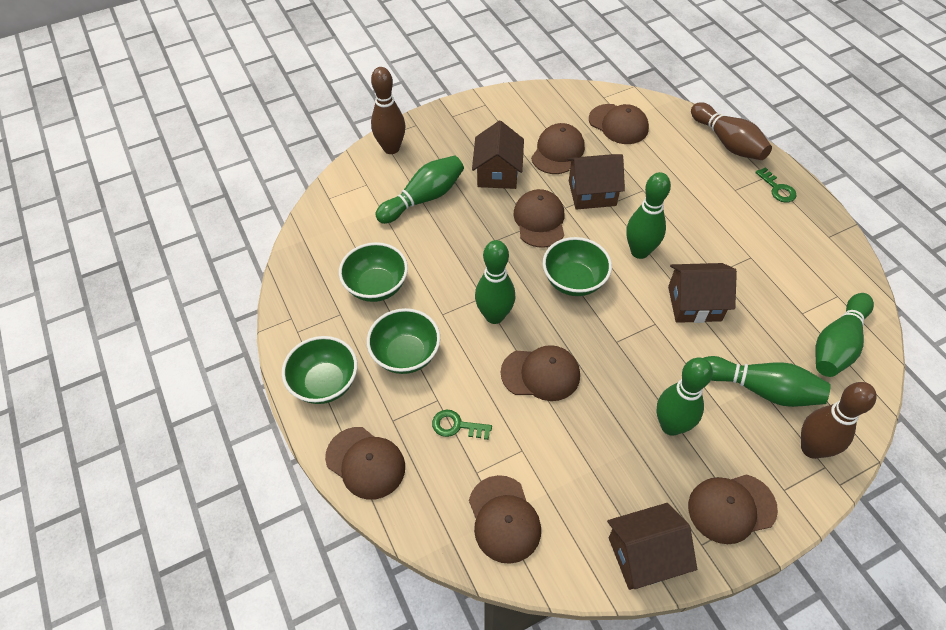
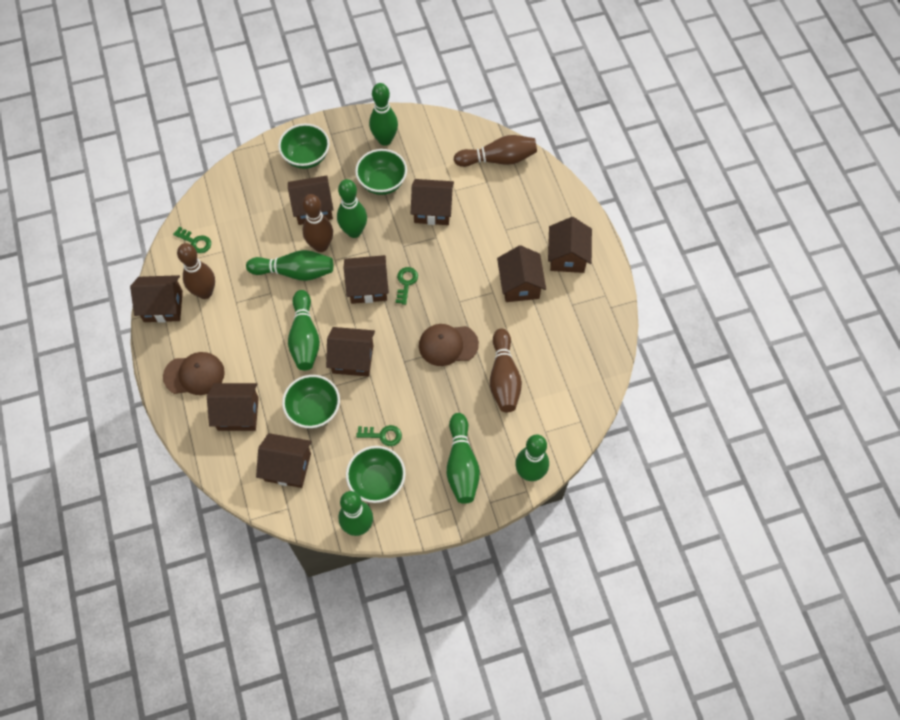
brown bowling pin: 3 -> 4
brown cap: 7 -> 2
brown house: 4 -> 9
green bowling pin: 6 -> 7
green key: 2 -> 3

